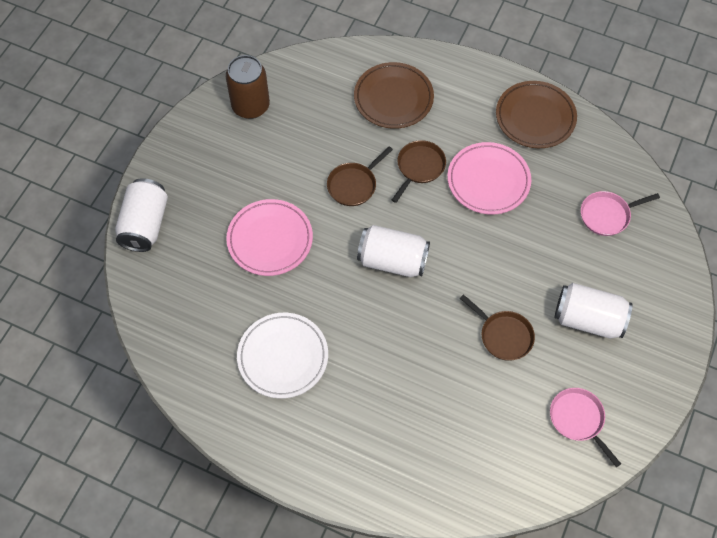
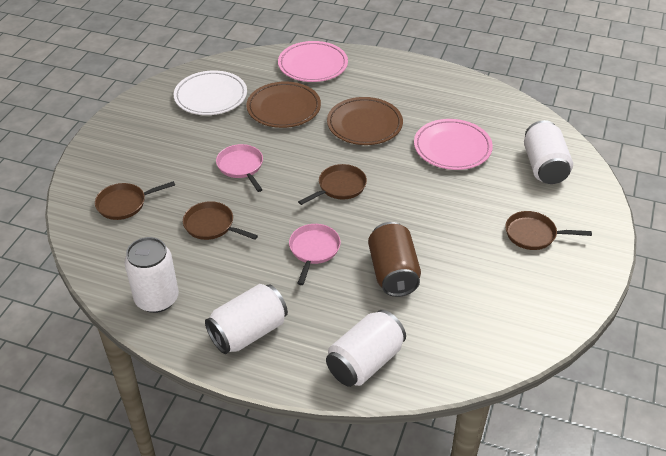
brown pan: 3 -> 4
white can: 3 -> 4

